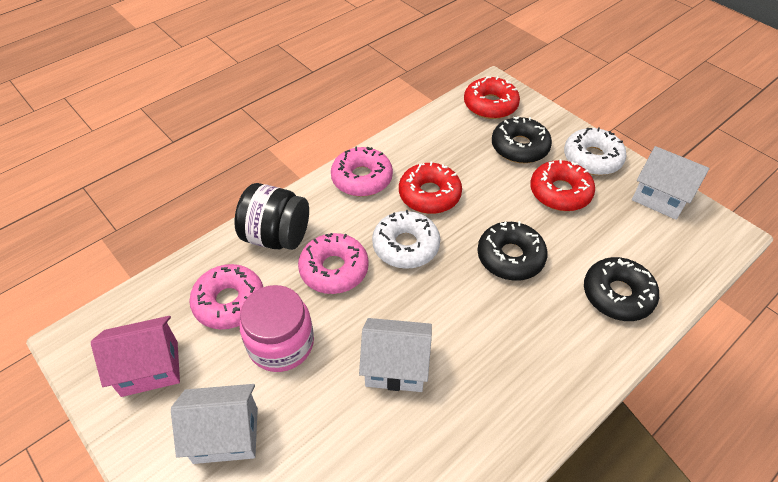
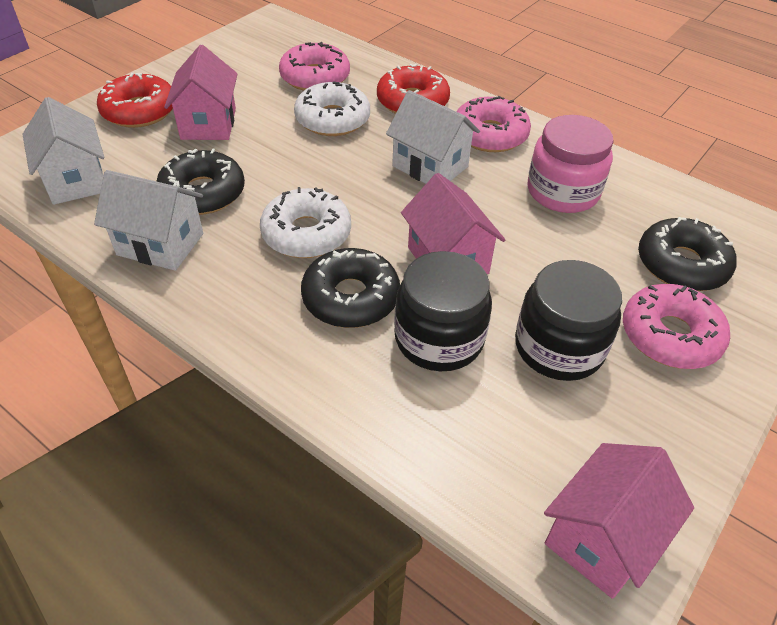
black jar: 1 -> 2
pink house: 1 -> 3
red donut: 3 -> 2

